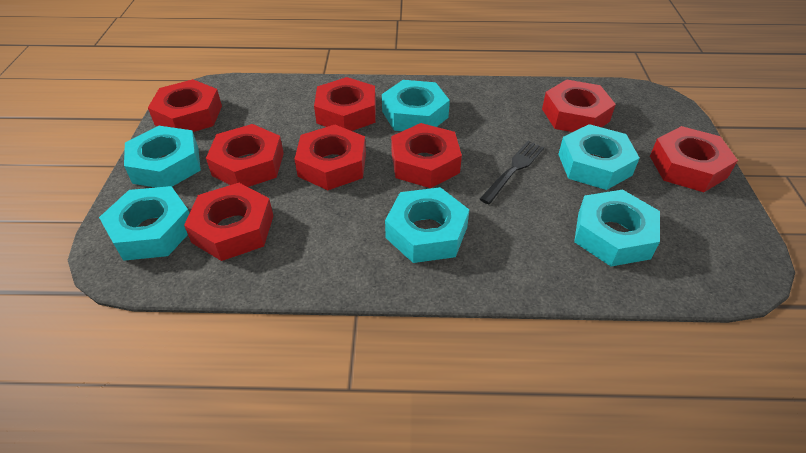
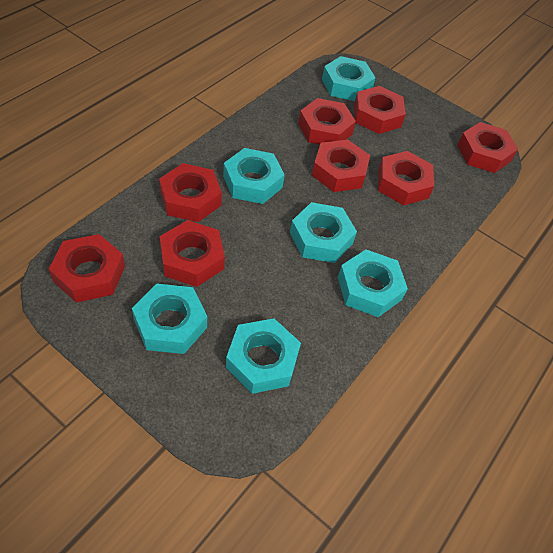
black fork: 1 -> 0

